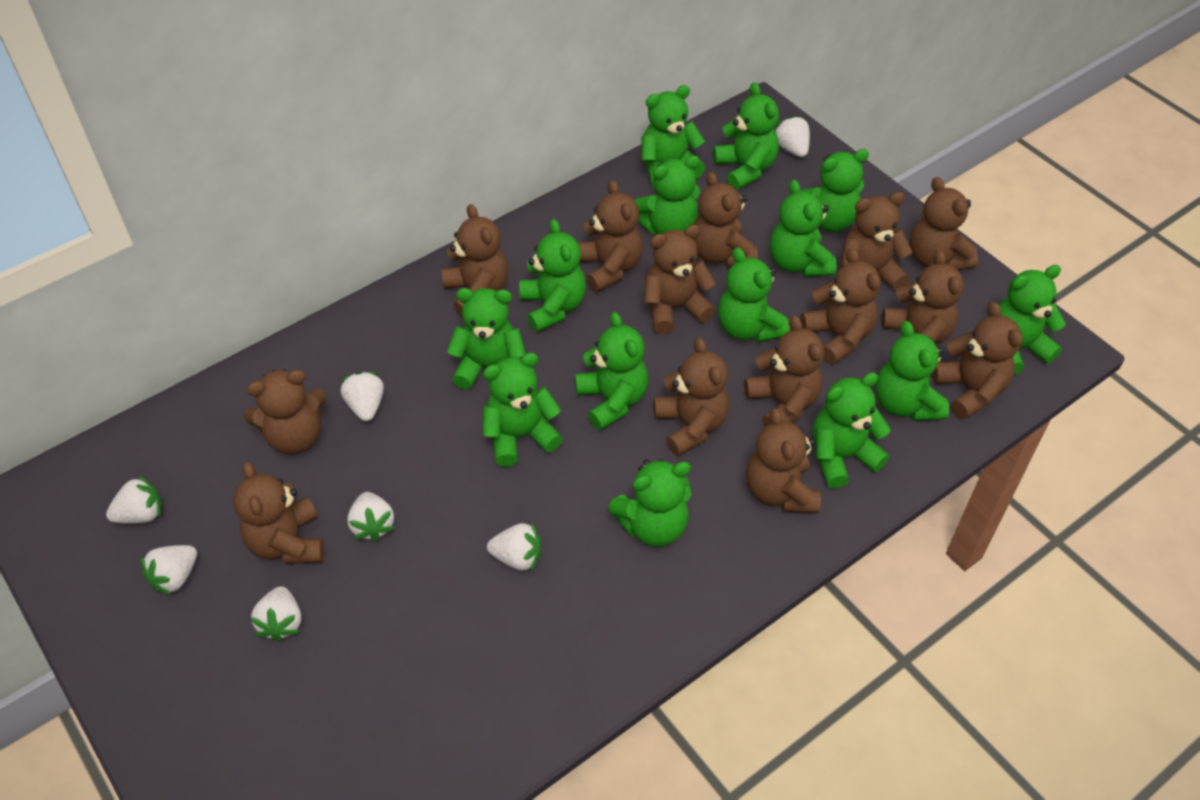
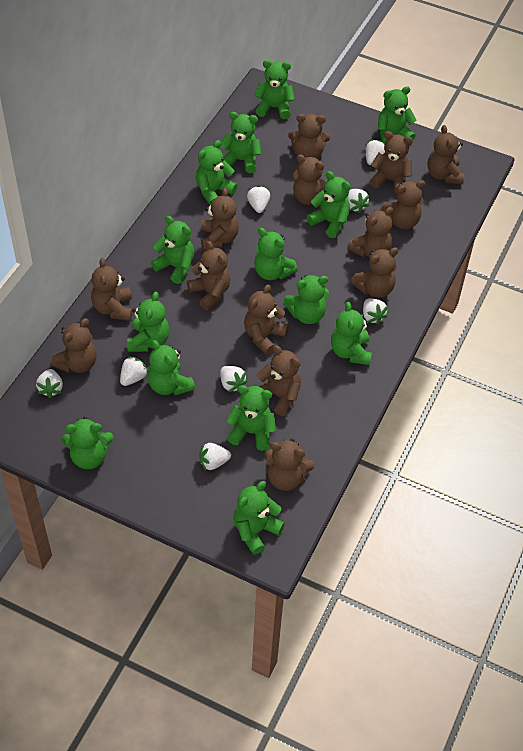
white strawberry: 7 -> 8

